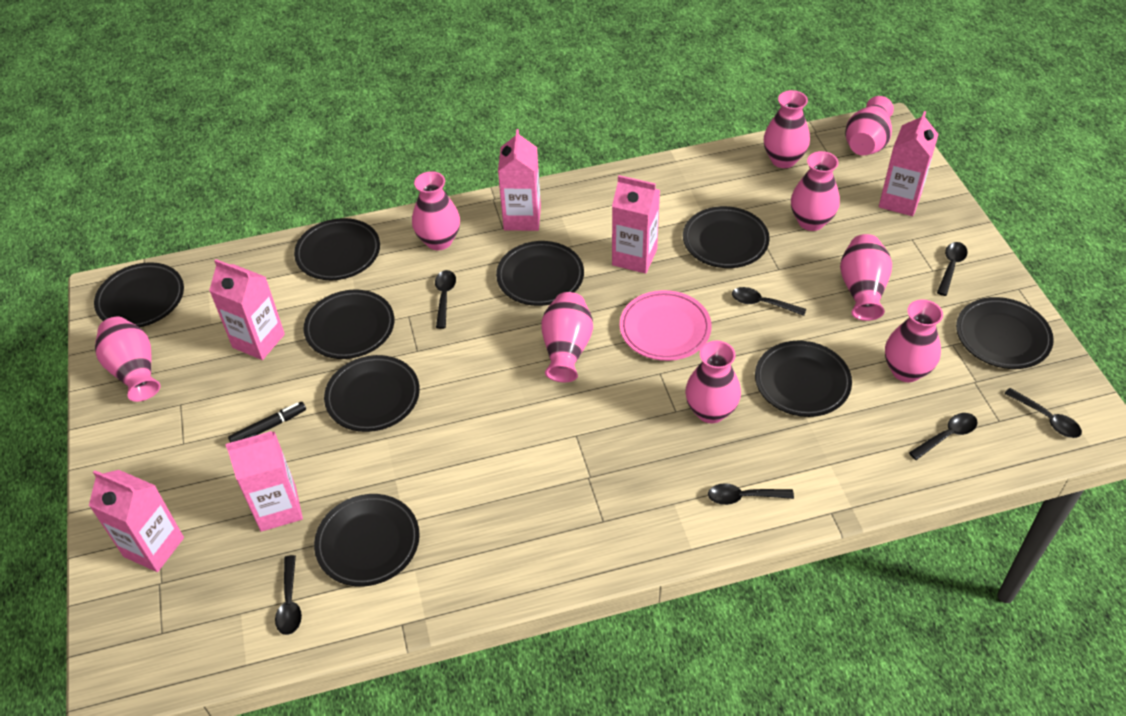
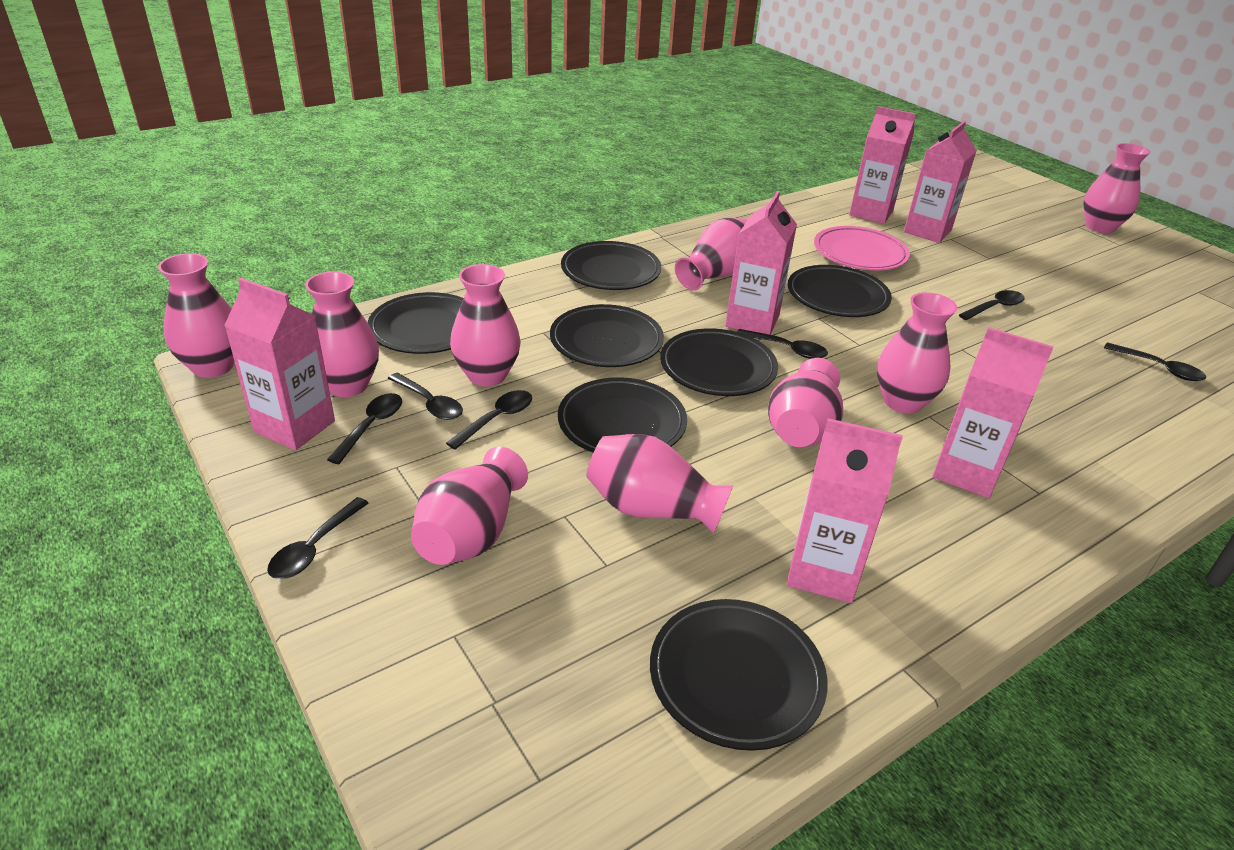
black marker: 1 -> 0
black plate: 9 -> 7

